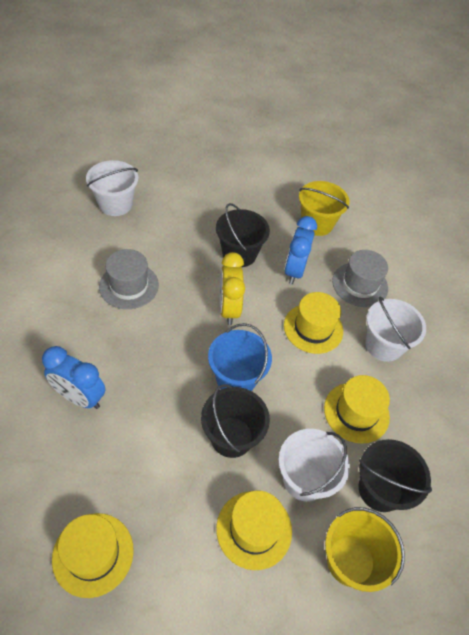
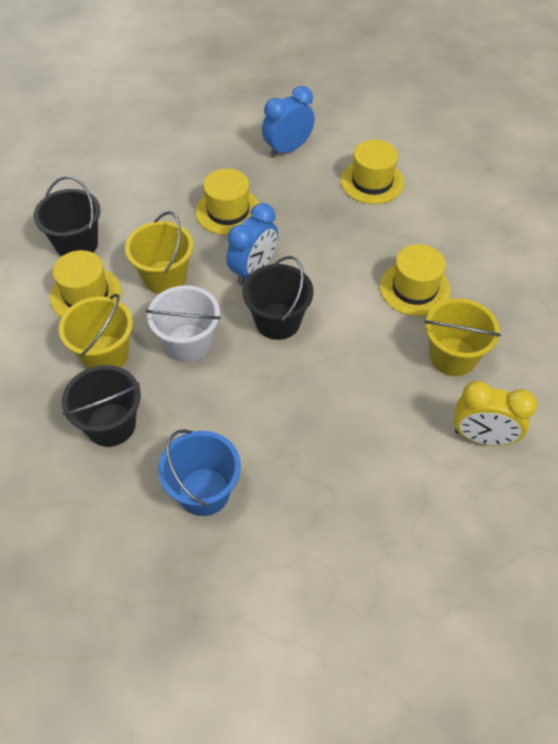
grey hat: 2 -> 0
white bucket: 3 -> 1
yellow bucket: 2 -> 3

